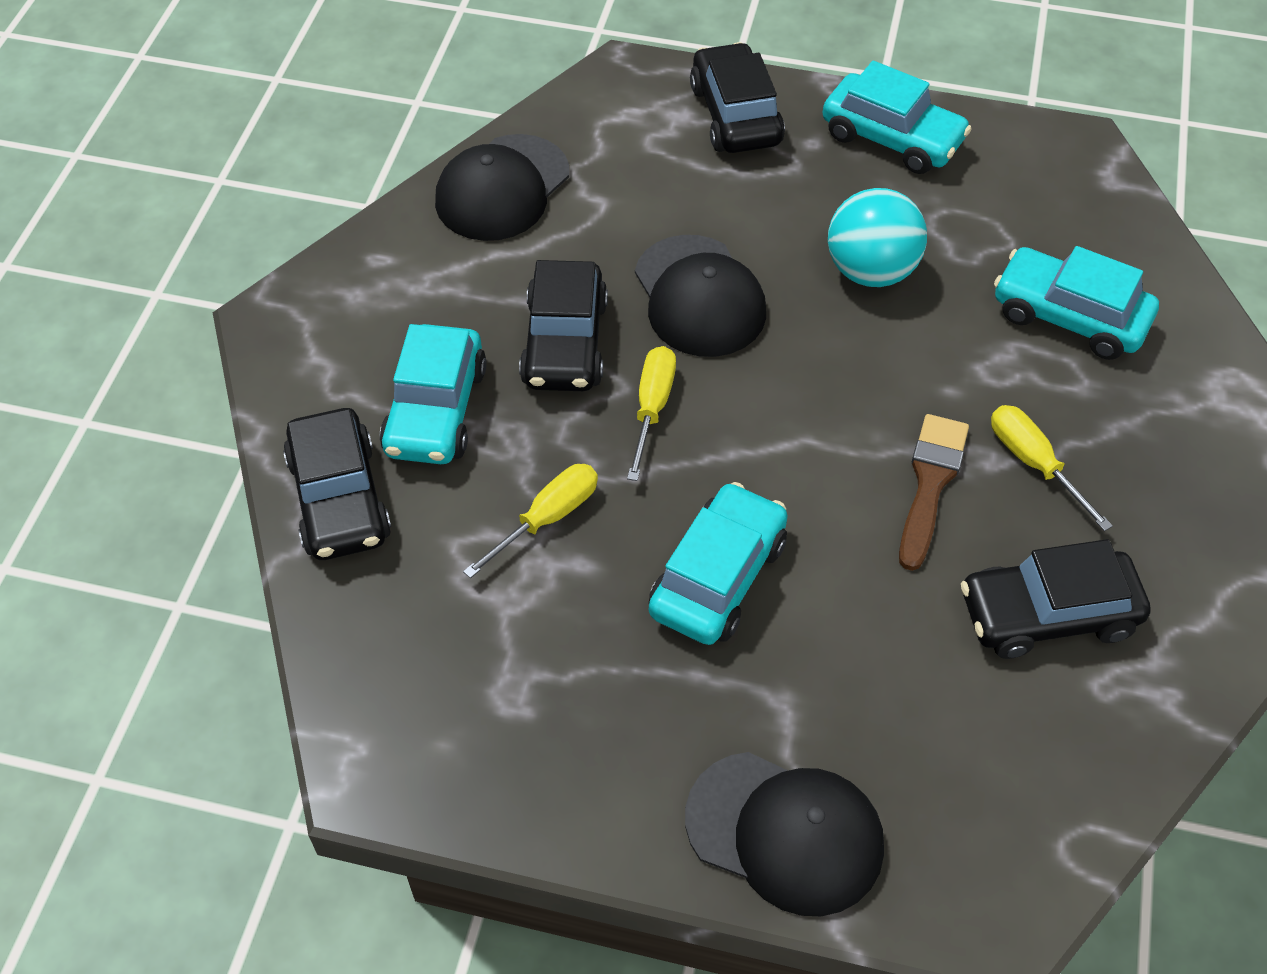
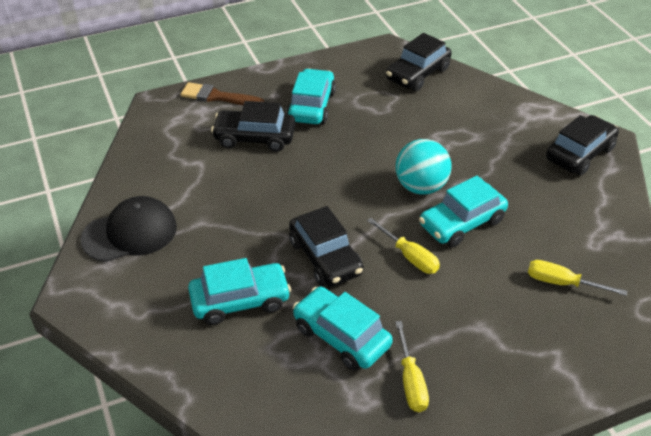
black cap: 3 -> 1

